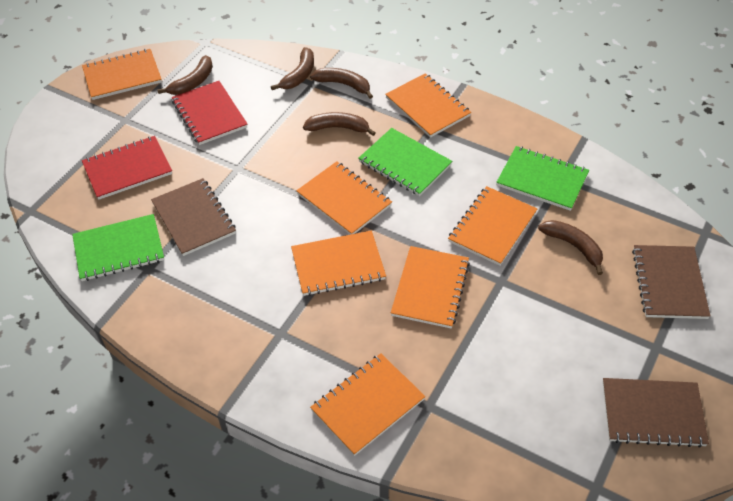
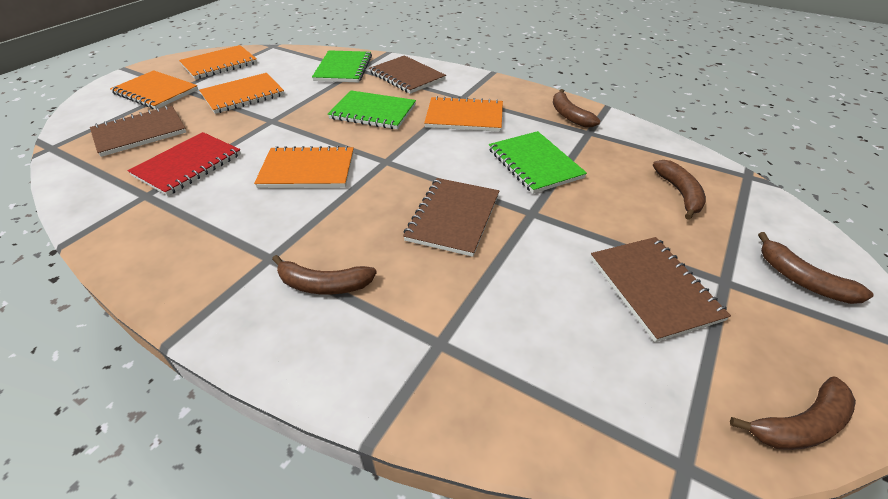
brown notebook: 3 -> 4
orange notebook: 7 -> 5
red notebook: 2 -> 1

